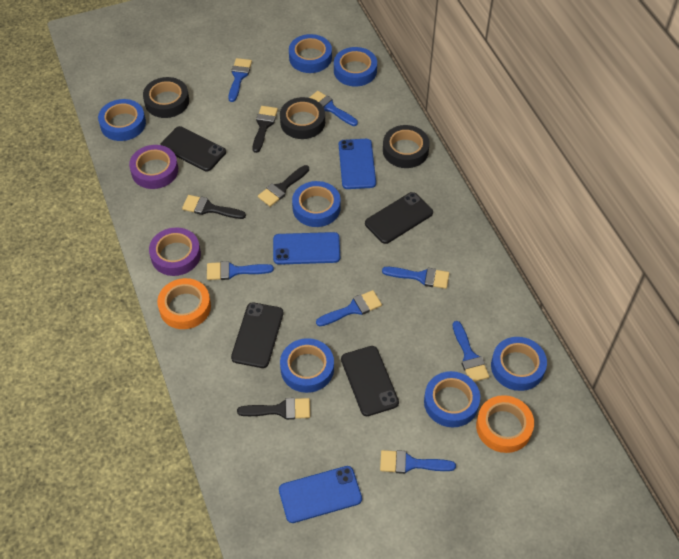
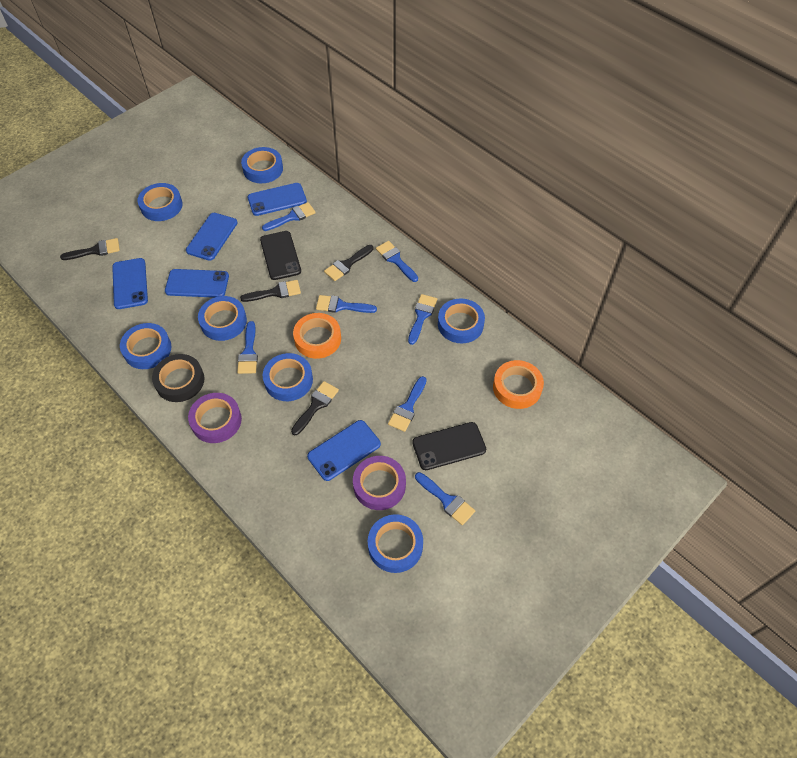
black phone: 4 -> 2
black tape: 3 -> 1
blue phone: 3 -> 5

